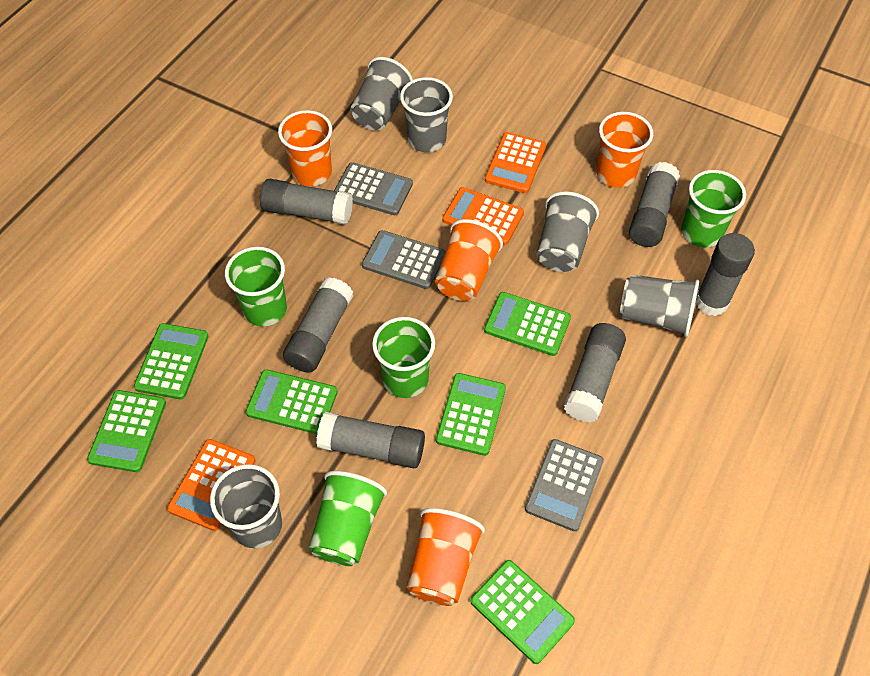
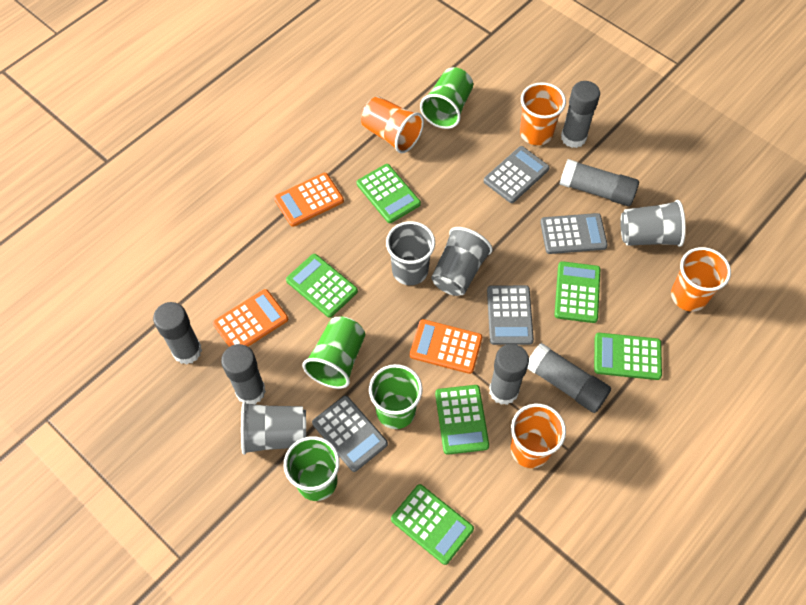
grey calculator: 3 -> 4
grey cup: 5 -> 4

